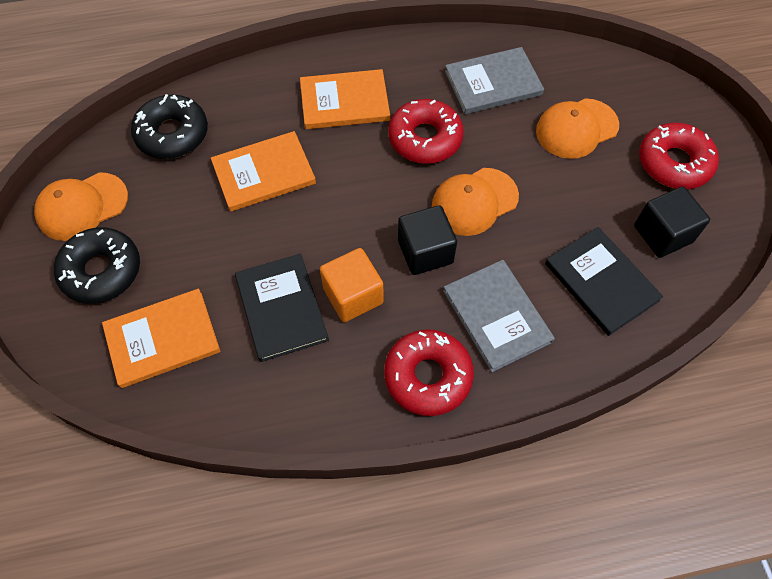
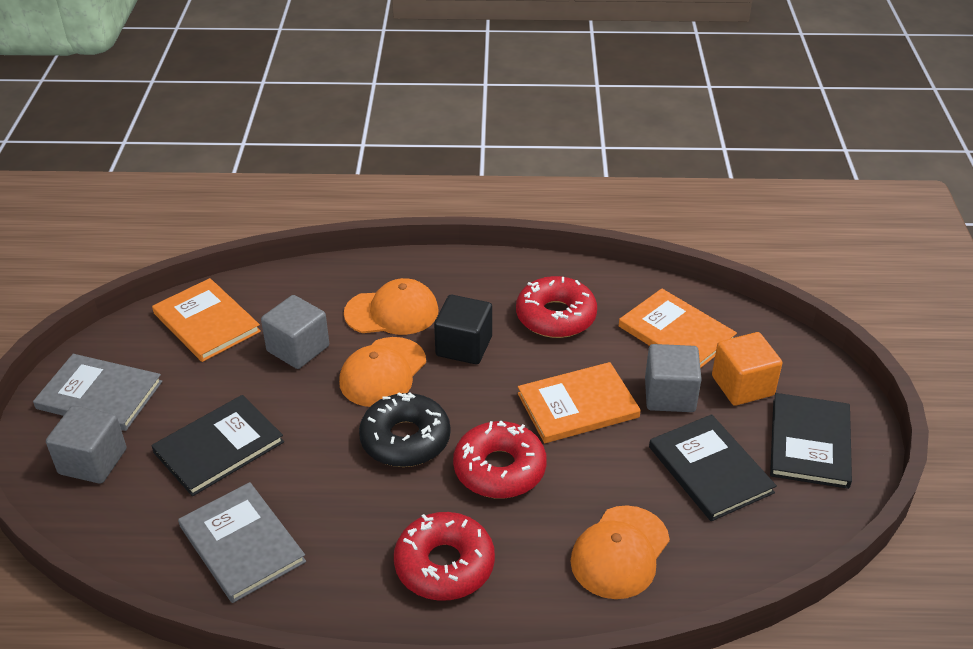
black book: 2 -> 3
black cube: 2 -> 1
black donut: 2 -> 1
grey cube: 0 -> 3

